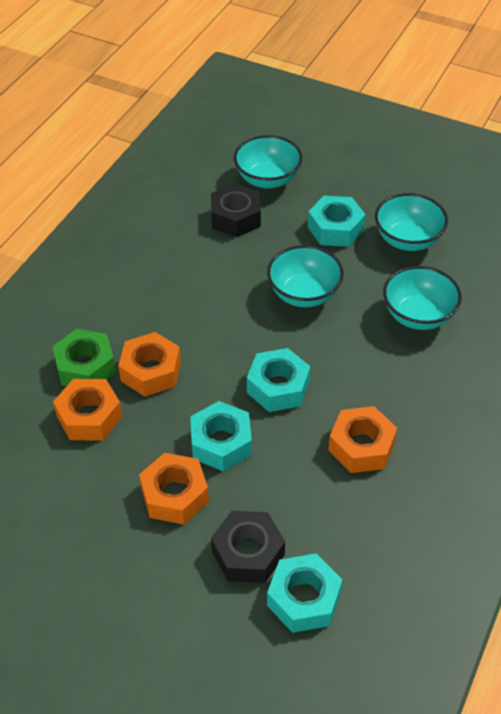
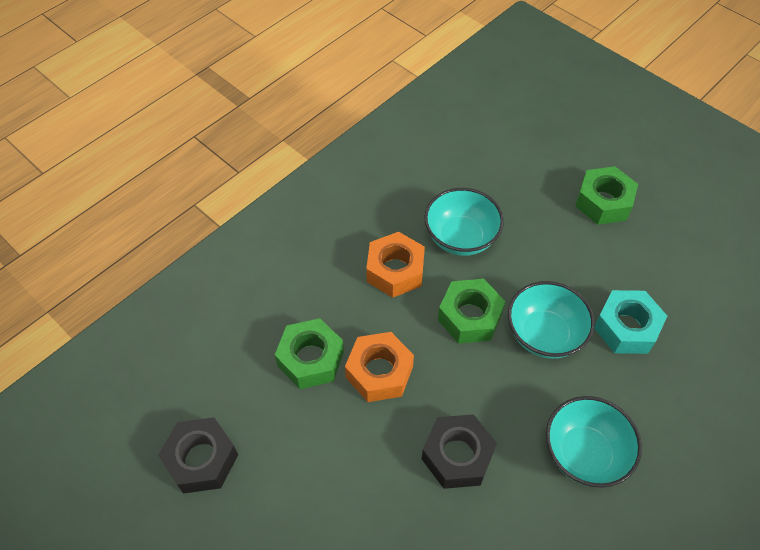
green nut: 1 -> 3
orange nut: 4 -> 2
turquoise bowl: 4 -> 3
turquoise nut: 4 -> 1

